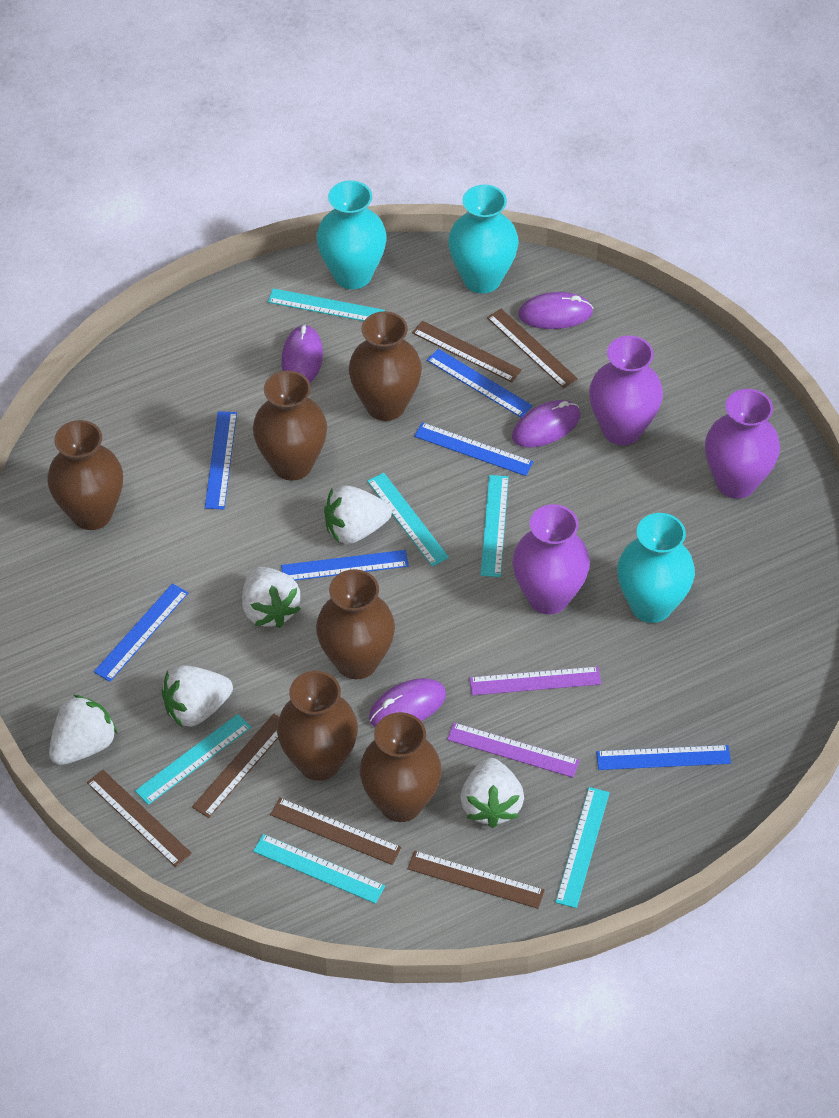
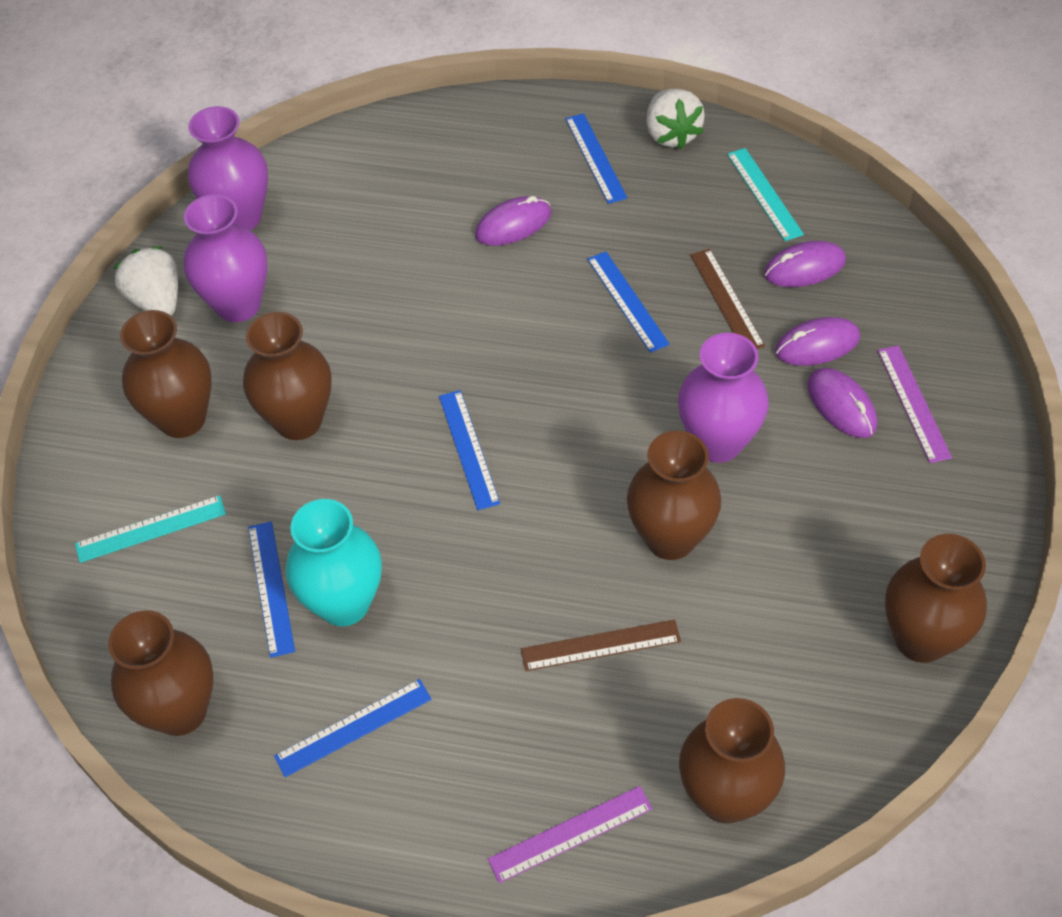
blue ruler: 6 -> 5
brown ruler: 6 -> 2
turquoise ruler: 6 -> 2
turquoise vase: 3 -> 1
white strawberry: 5 -> 2

